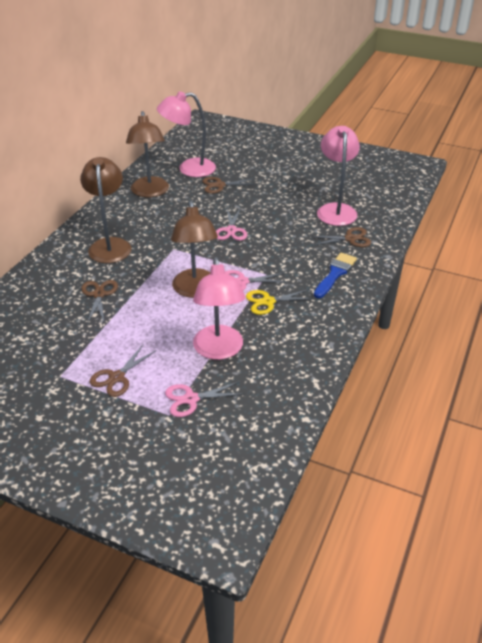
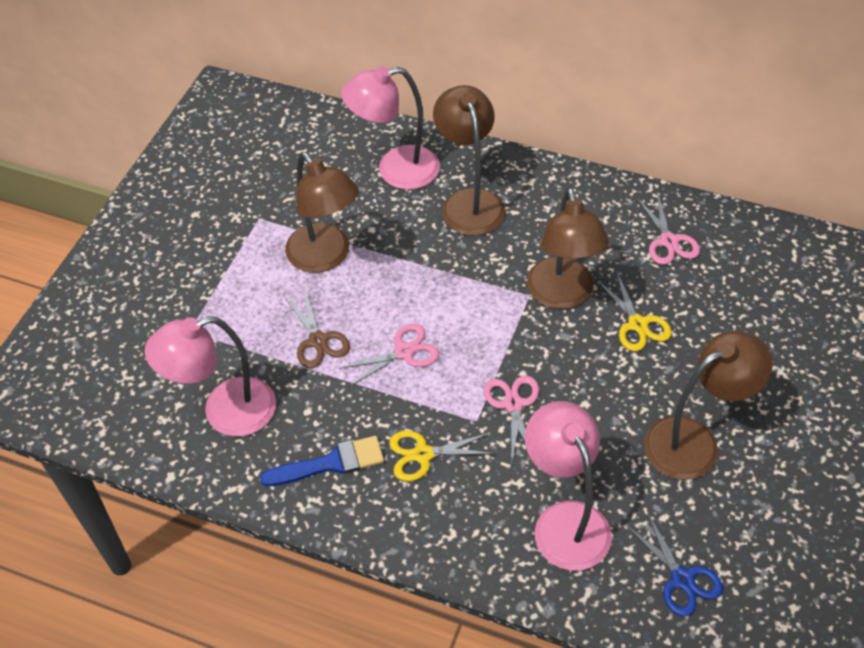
blue scissors: 0 -> 1
brown lamp: 3 -> 4
brown scissors: 4 -> 1
yellow scissors: 1 -> 2

